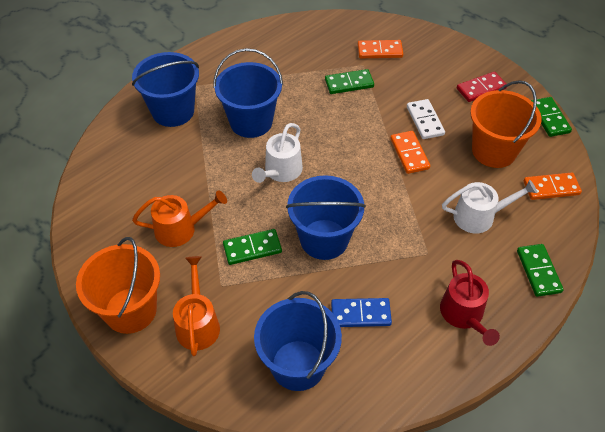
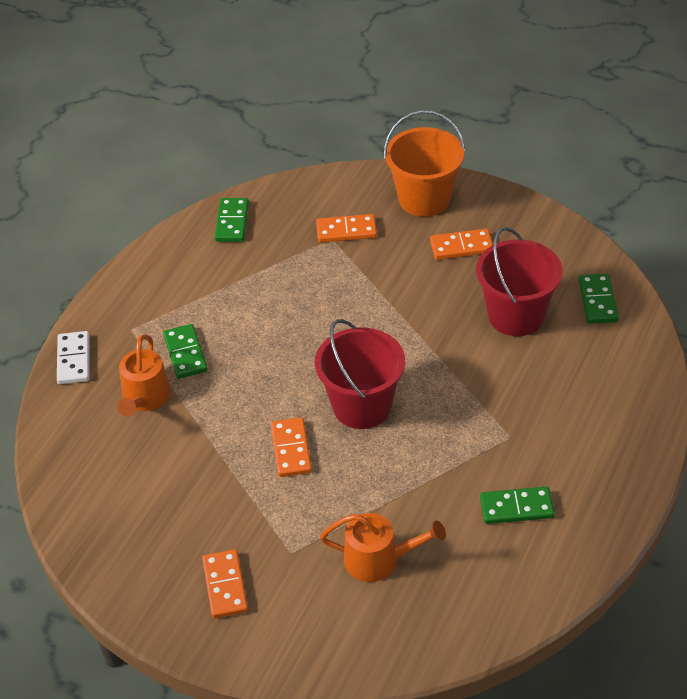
blue bucket: 4 -> 0
blue domino: 1 -> 0
orange bucket: 2 -> 1
orange domino: 3 -> 4
red bucket: 0 -> 2
red domino: 1 -> 0
red watering can: 1 -> 0
white watering can: 2 -> 0

